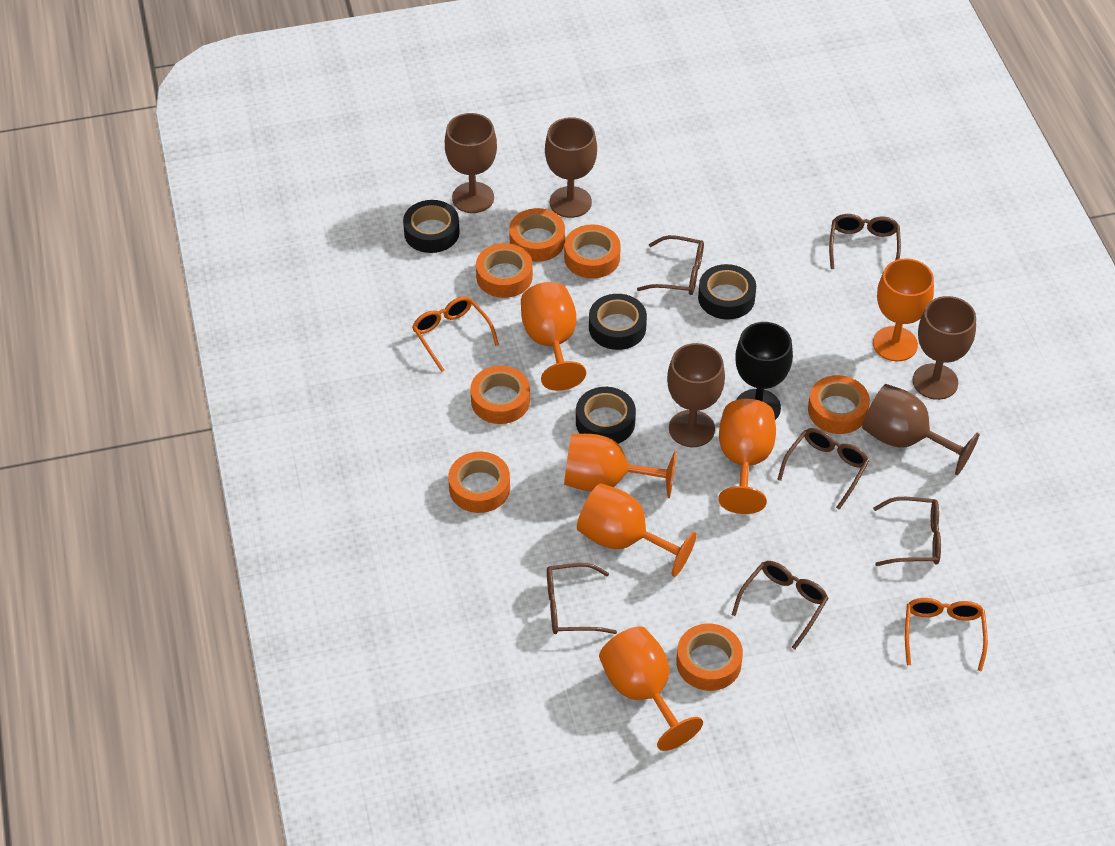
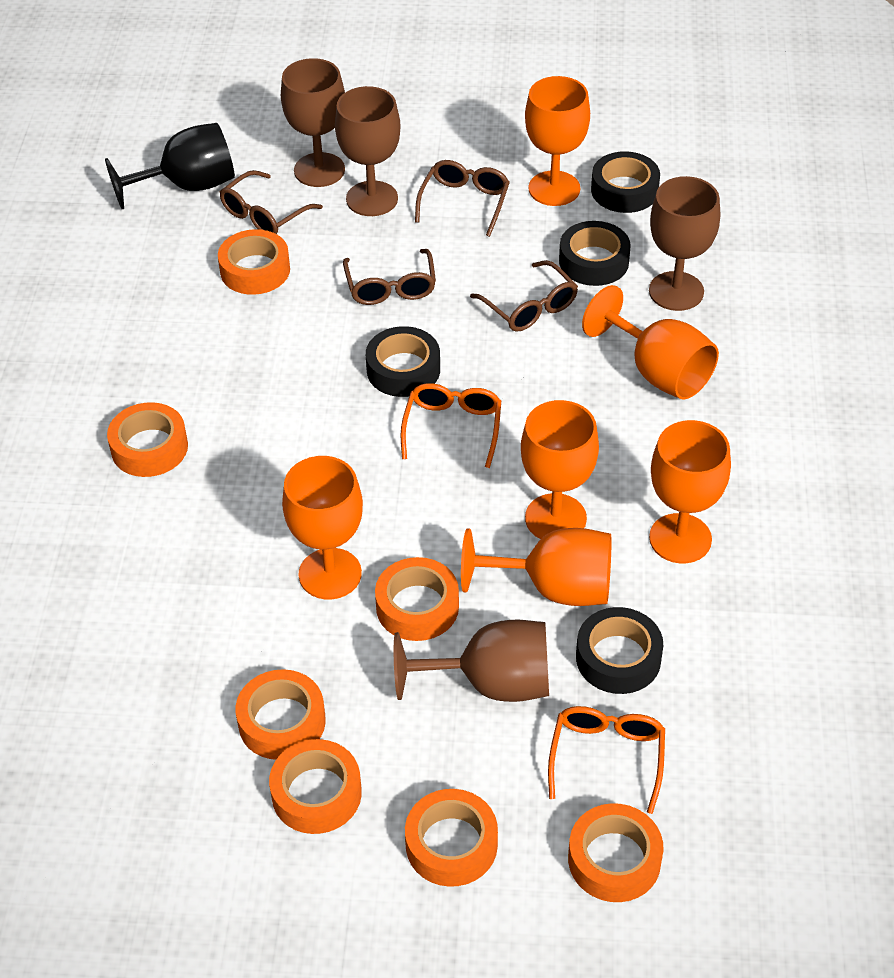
brown glasses: 6 -> 4
brown goblet: 5 -> 4

